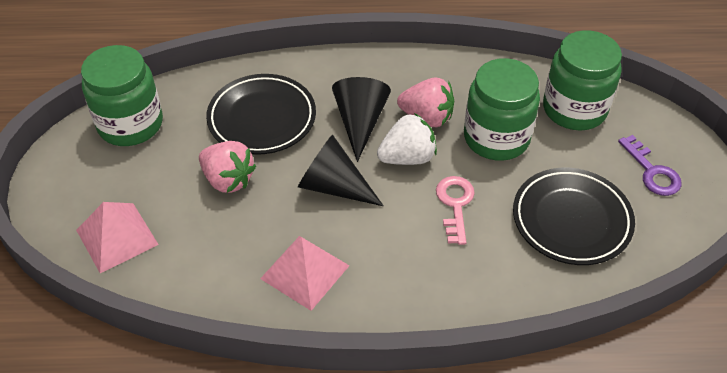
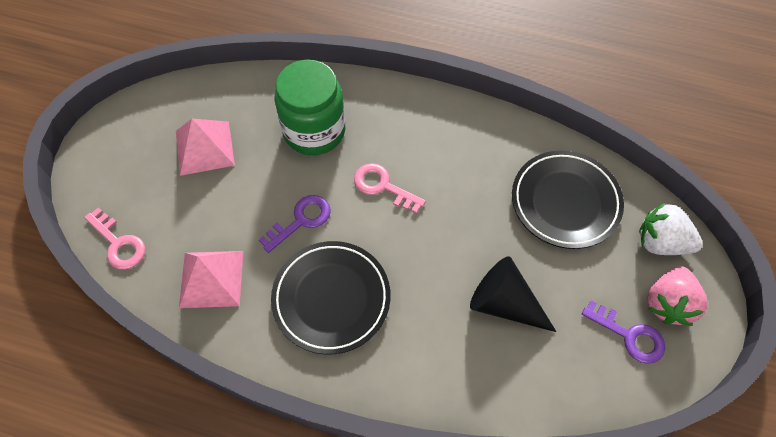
black cone: 2 -> 1
green jar: 3 -> 1
pink key: 1 -> 2
pink strawberry: 2 -> 1
purple key: 1 -> 2

